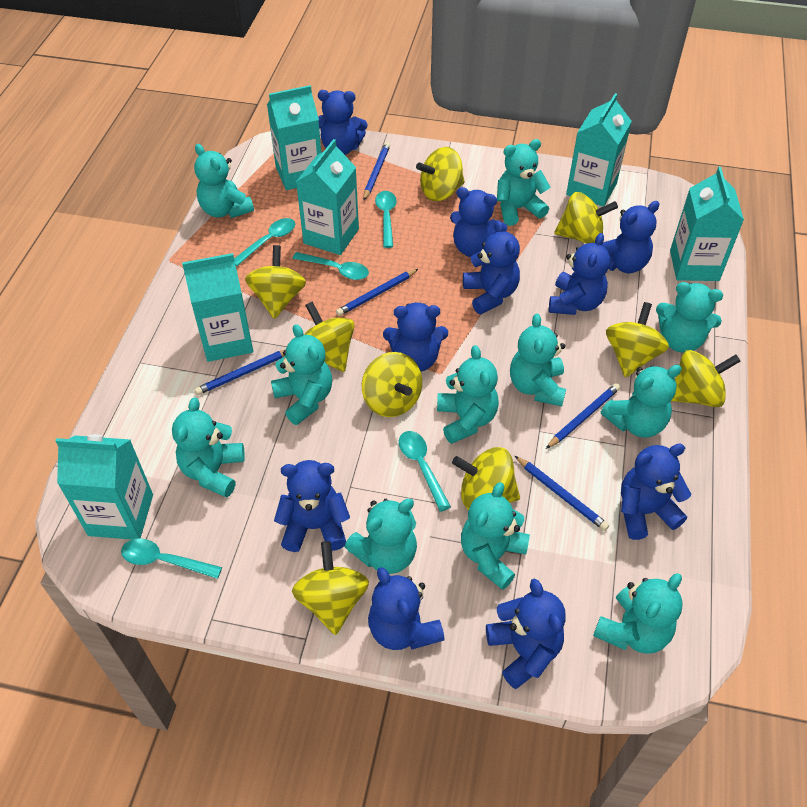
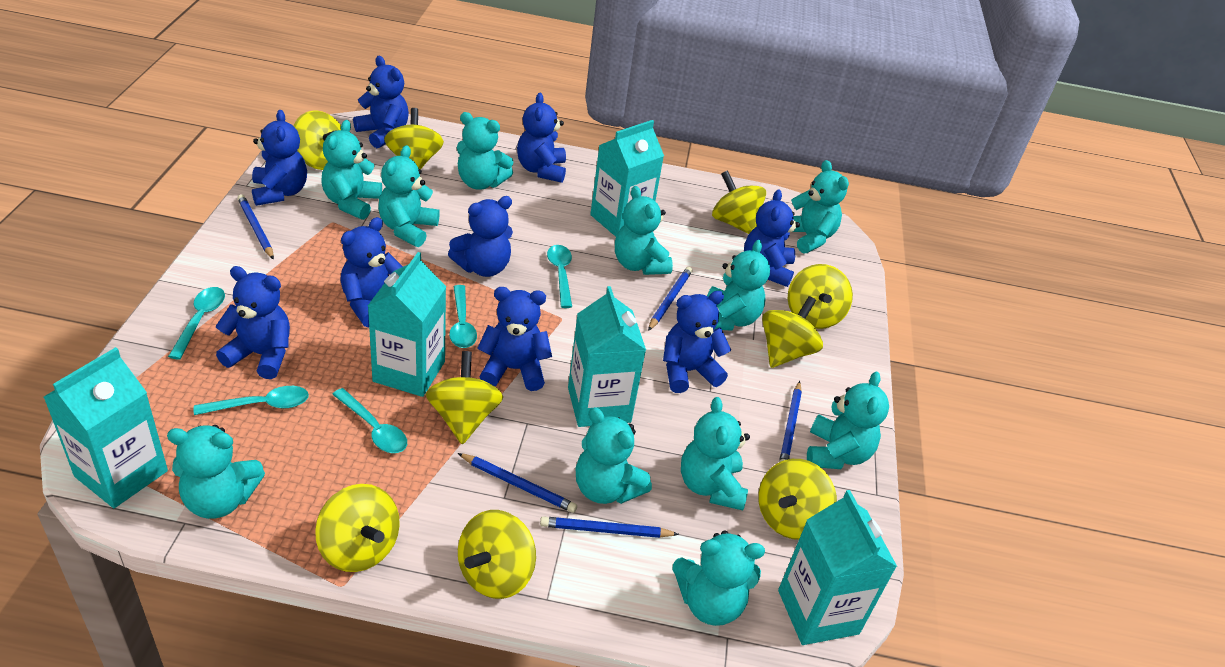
blue teddy bear: 10 -> 9
turquoise carton: 6 -> 5

